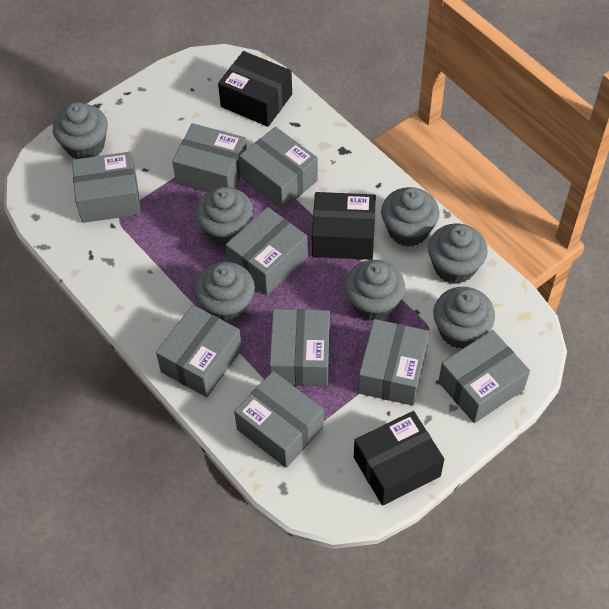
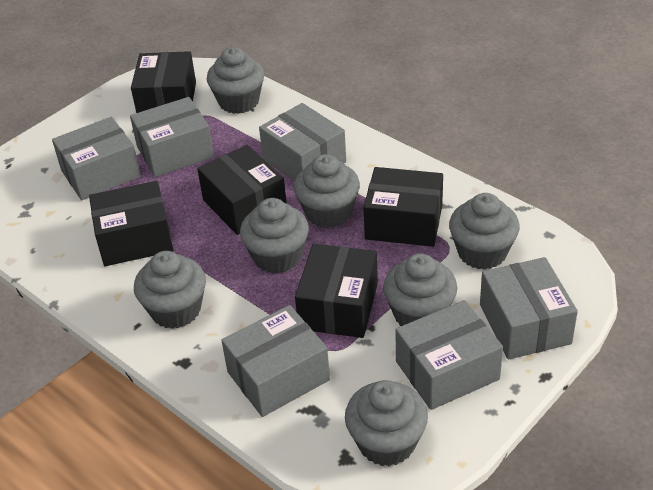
black box: 3 -> 5
grey box: 9 -> 6

